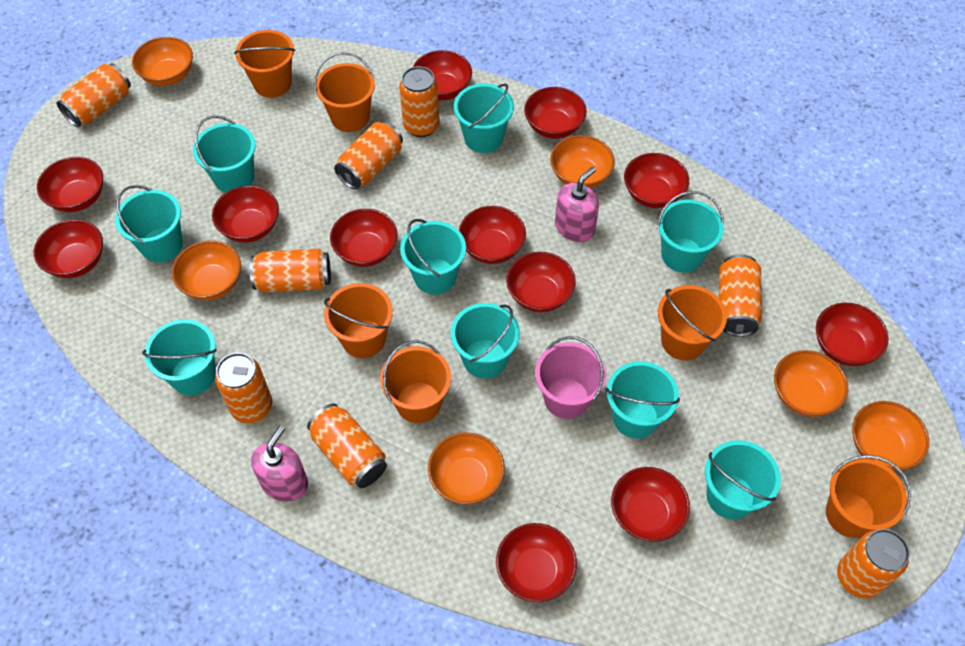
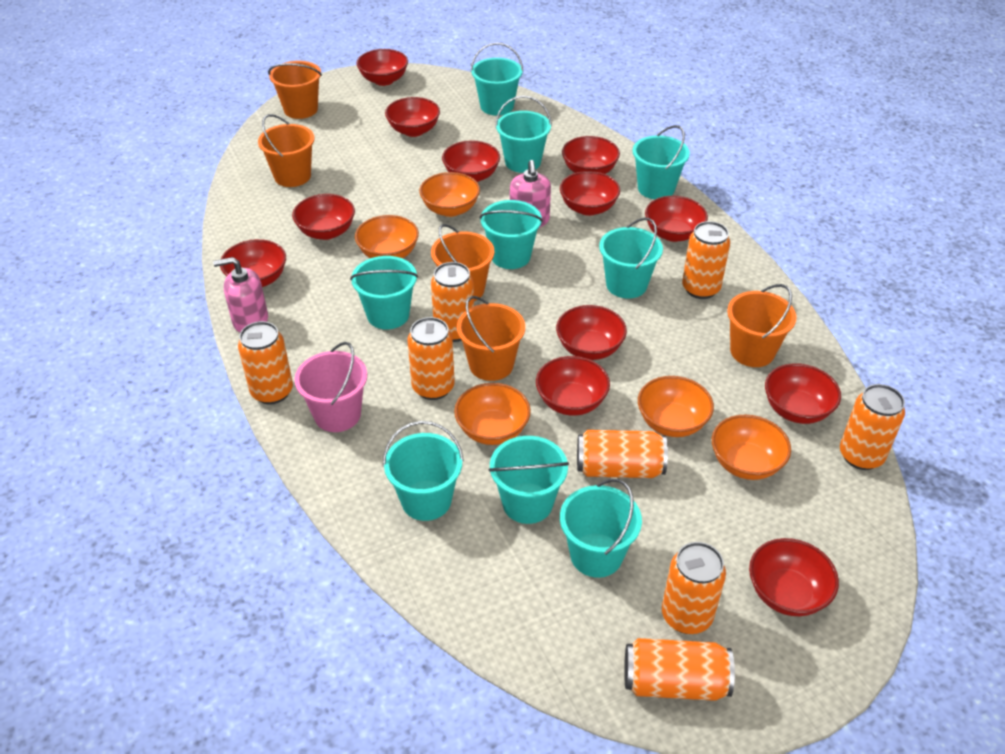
orange bowl: 6 -> 5
orange bucket: 6 -> 5

